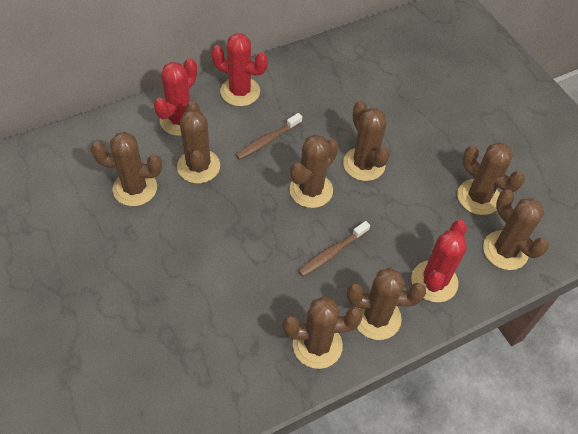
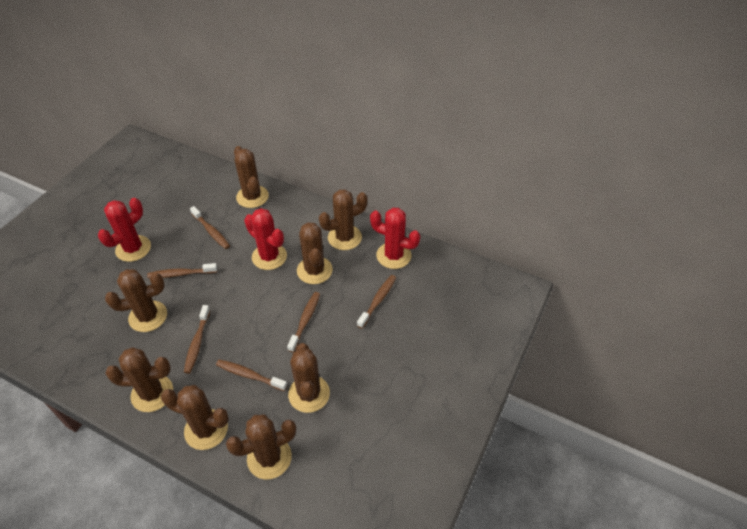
brown toothbrush: 2 -> 6

